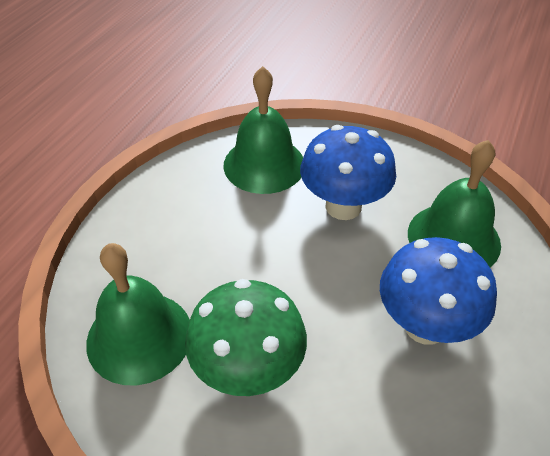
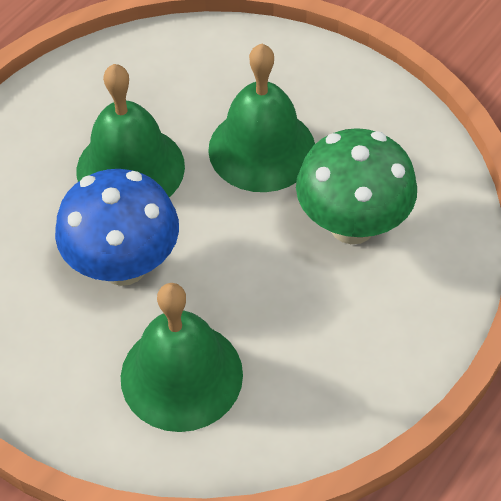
blue mushroom: 2 -> 1

